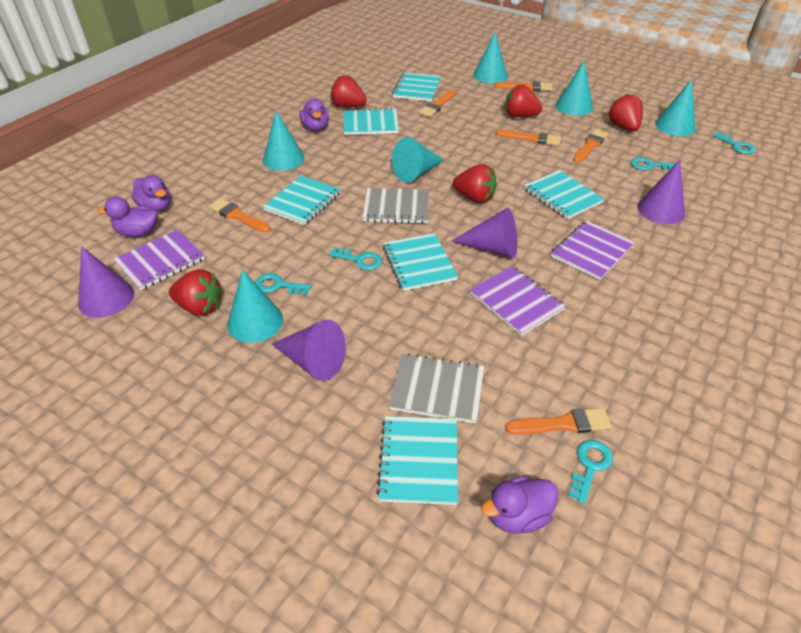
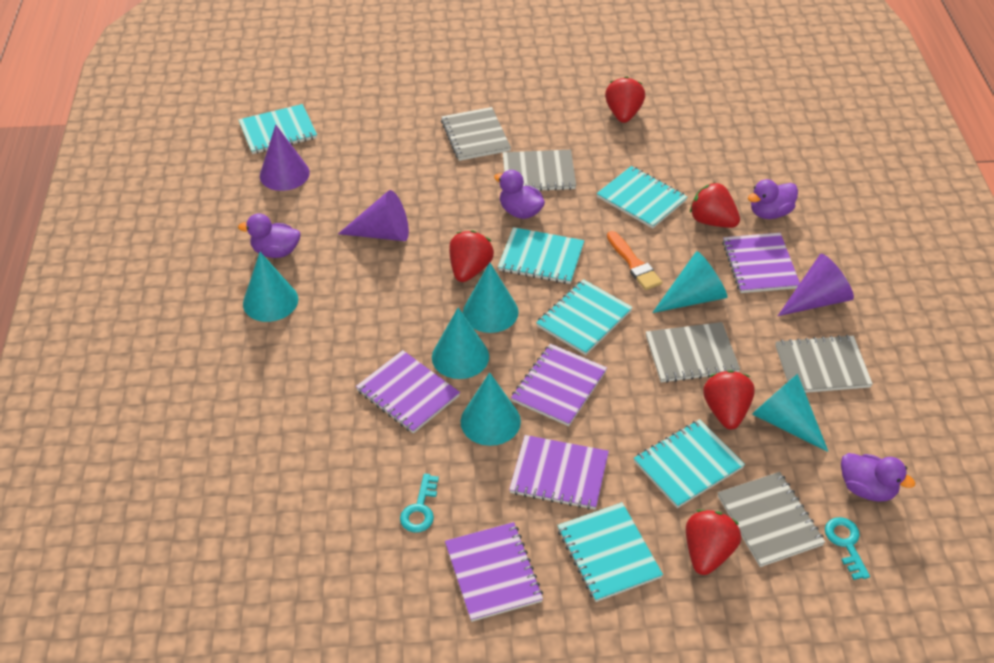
grey notebook: 2 -> 5
orange brush: 6 -> 1
purple cone: 4 -> 3
purple notebook: 3 -> 5
turquoise key: 5 -> 2

